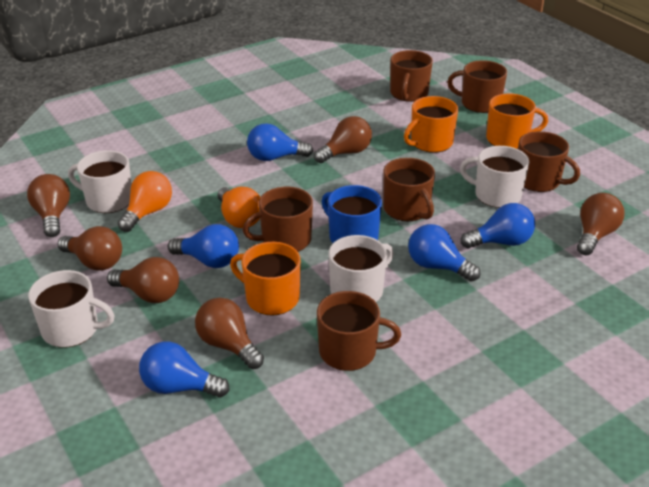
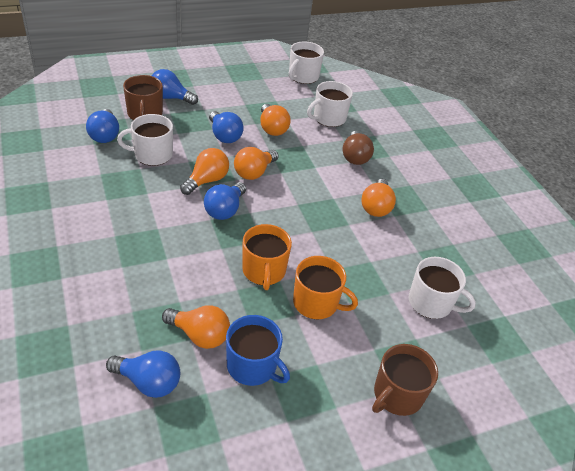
brown light bulb: 6 -> 1
brown mug: 6 -> 2
orange light bulb: 2 -> 5
orange mug: 3 -> 2

